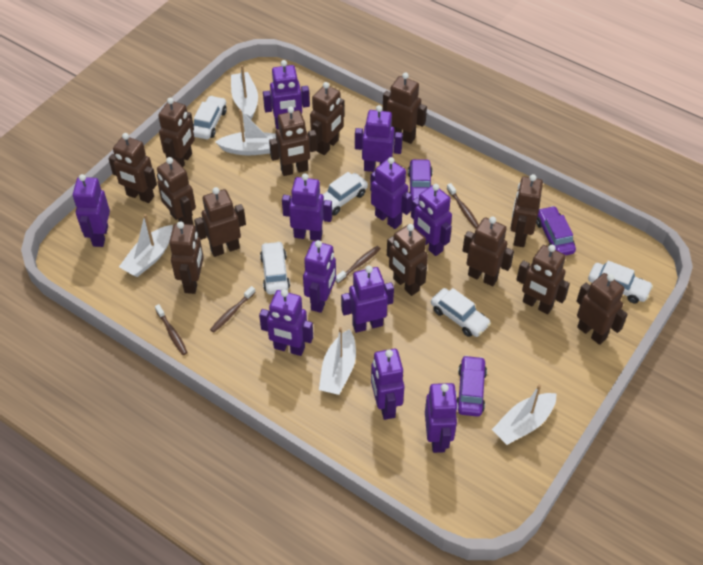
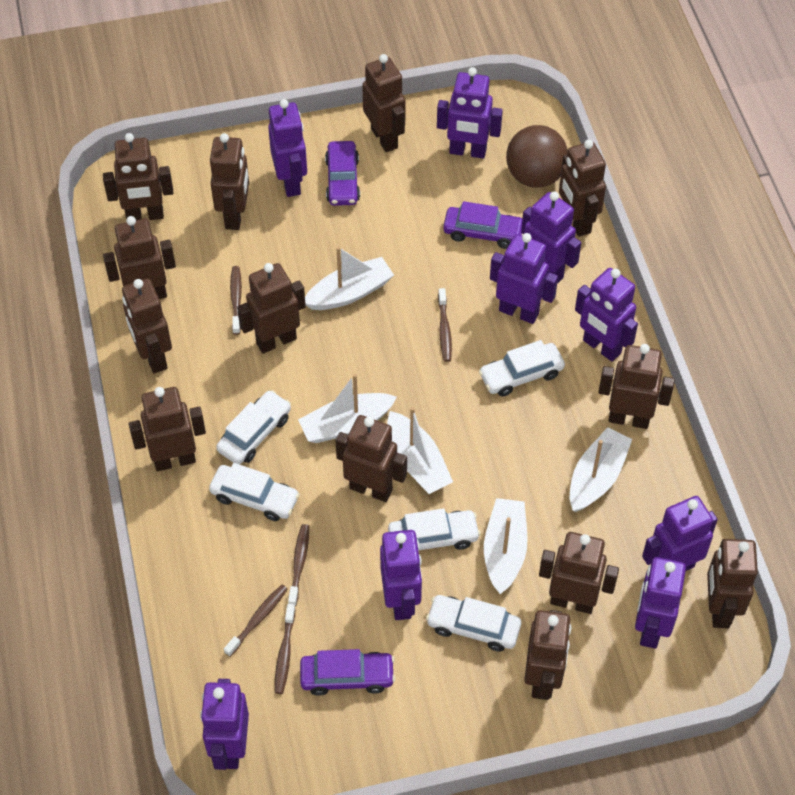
brown ball: 0 -> 1
brown toothbrush: 4 -> 5
purple robot: 11 -> 9

